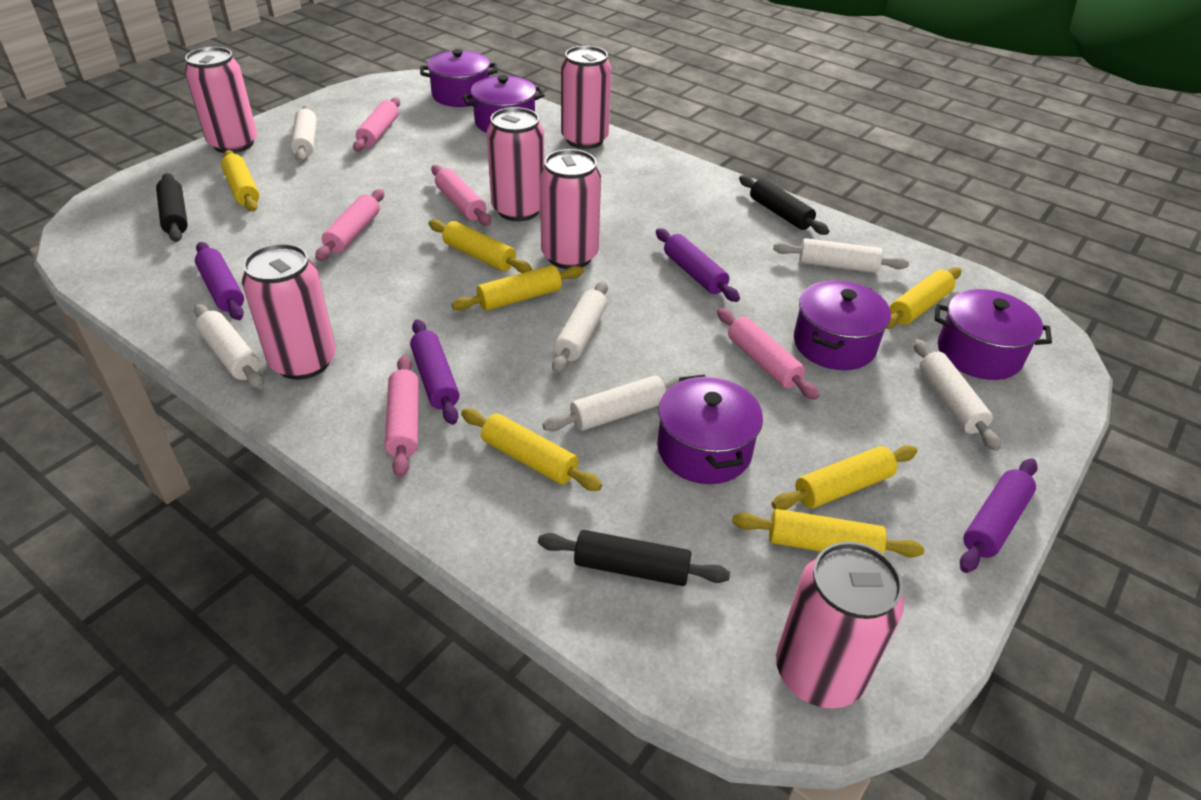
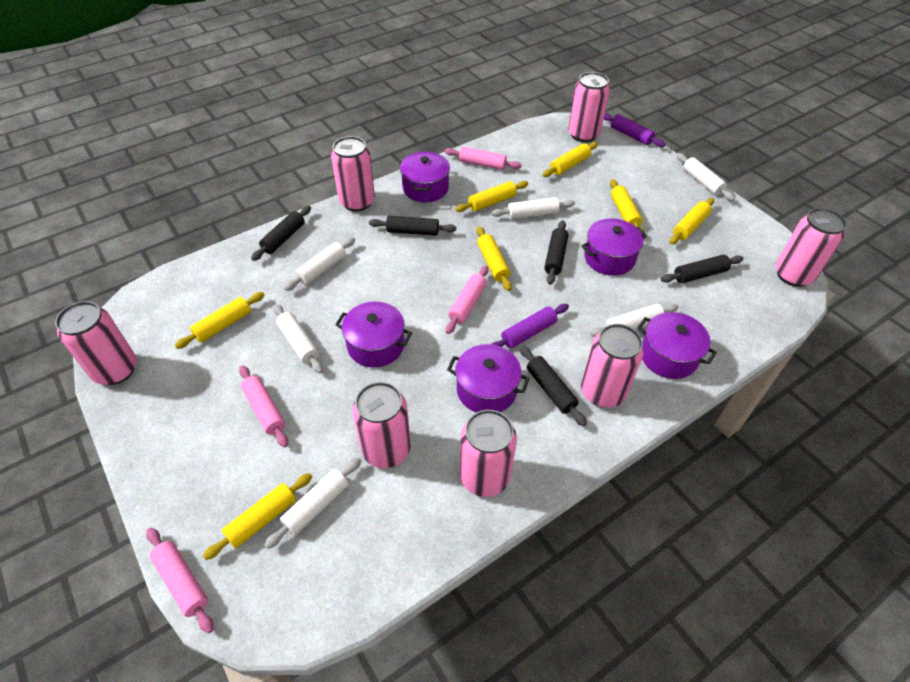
black rolling pin: 3 -> 5
pink can: 6 -> 7
pink rolling pin: 5 -> 4
purple rolling pin: 4 -> 2

